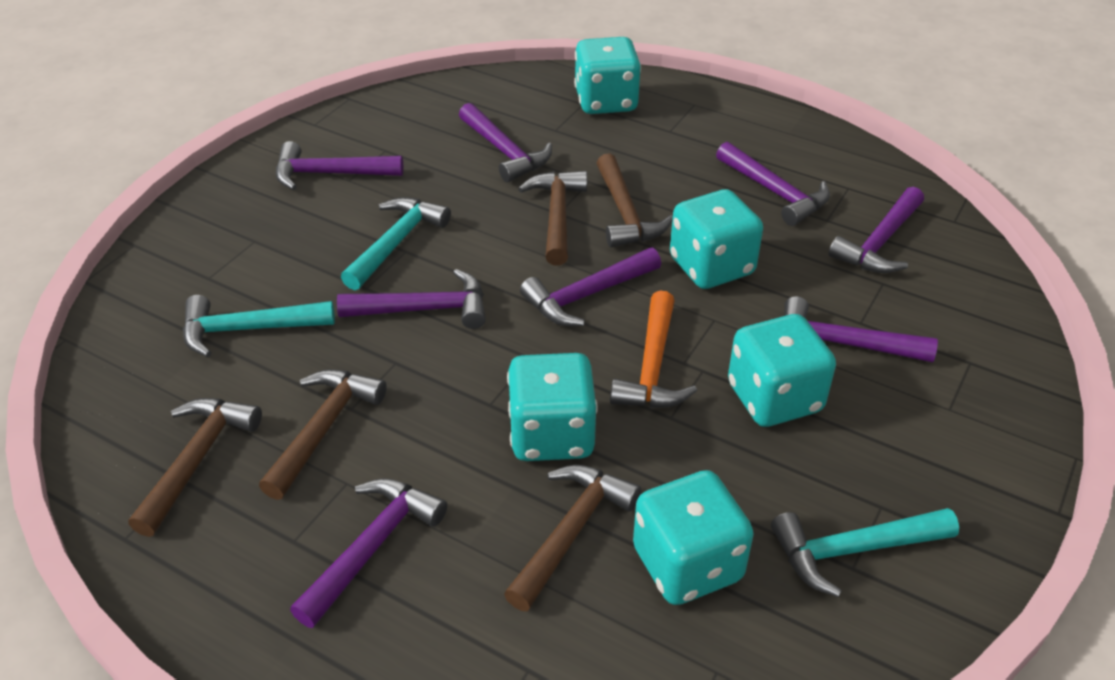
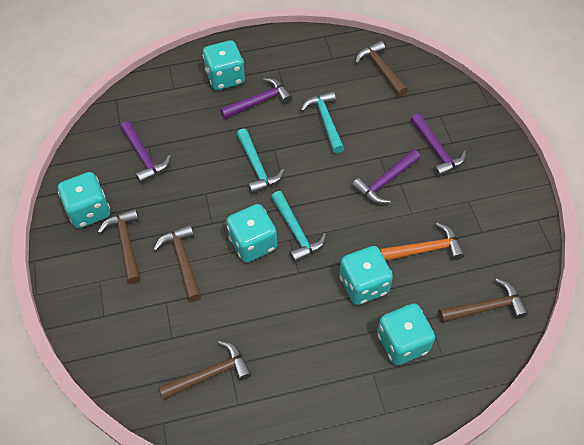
purple hammer: 8 -> 4

